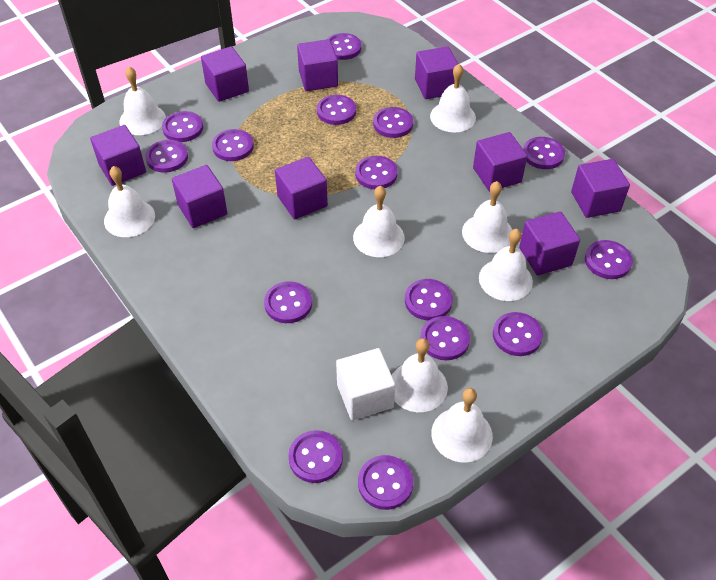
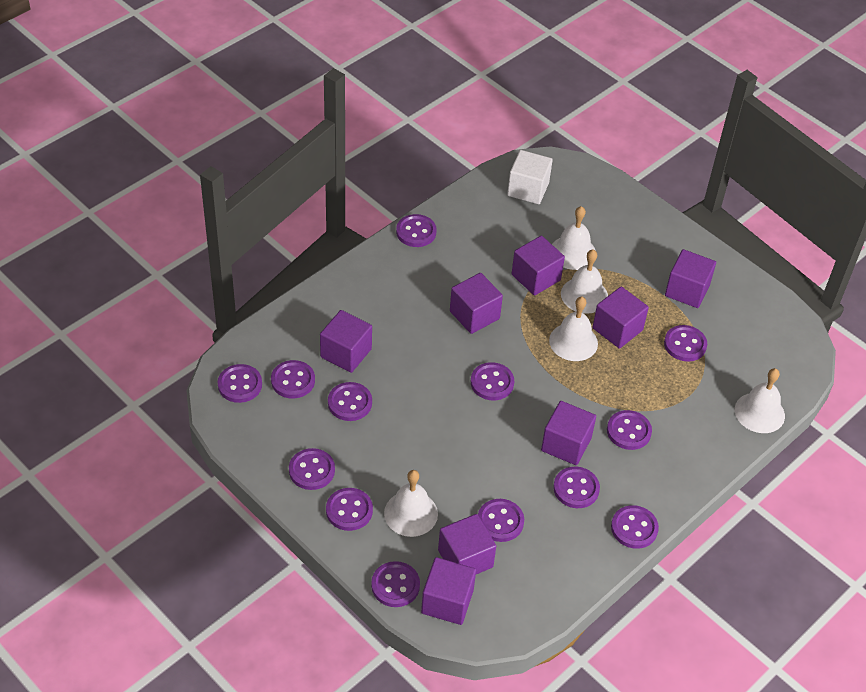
purple button: 15 -> 13
purple cube: 9 -> 8
white bell: 8 -> 5

